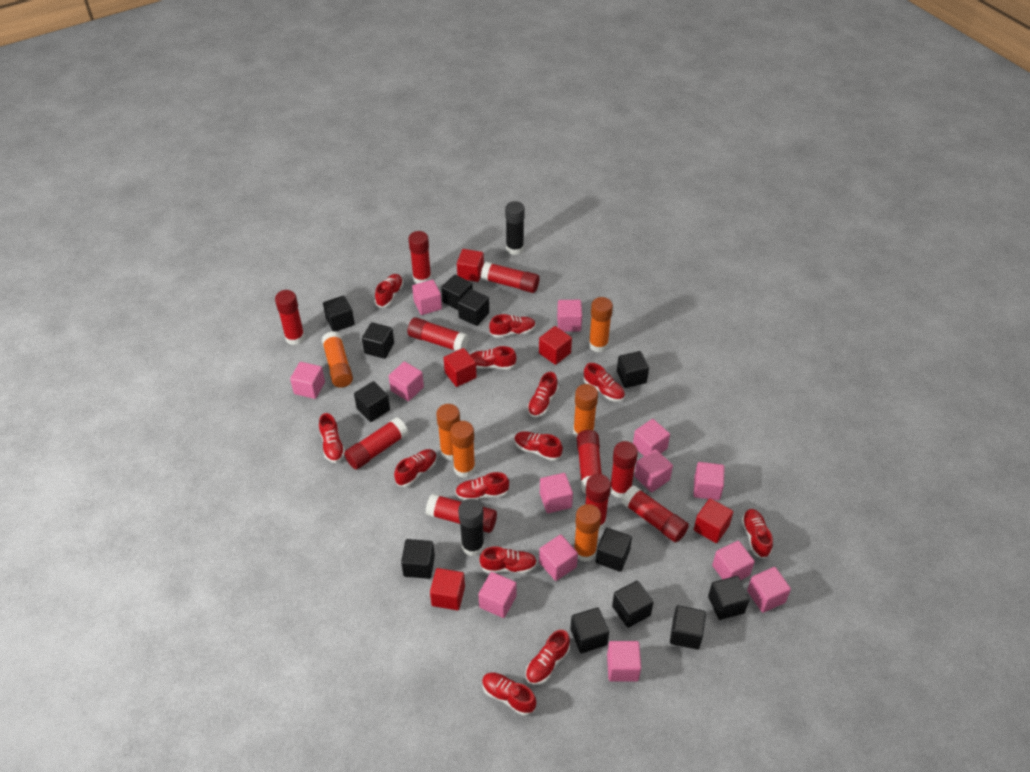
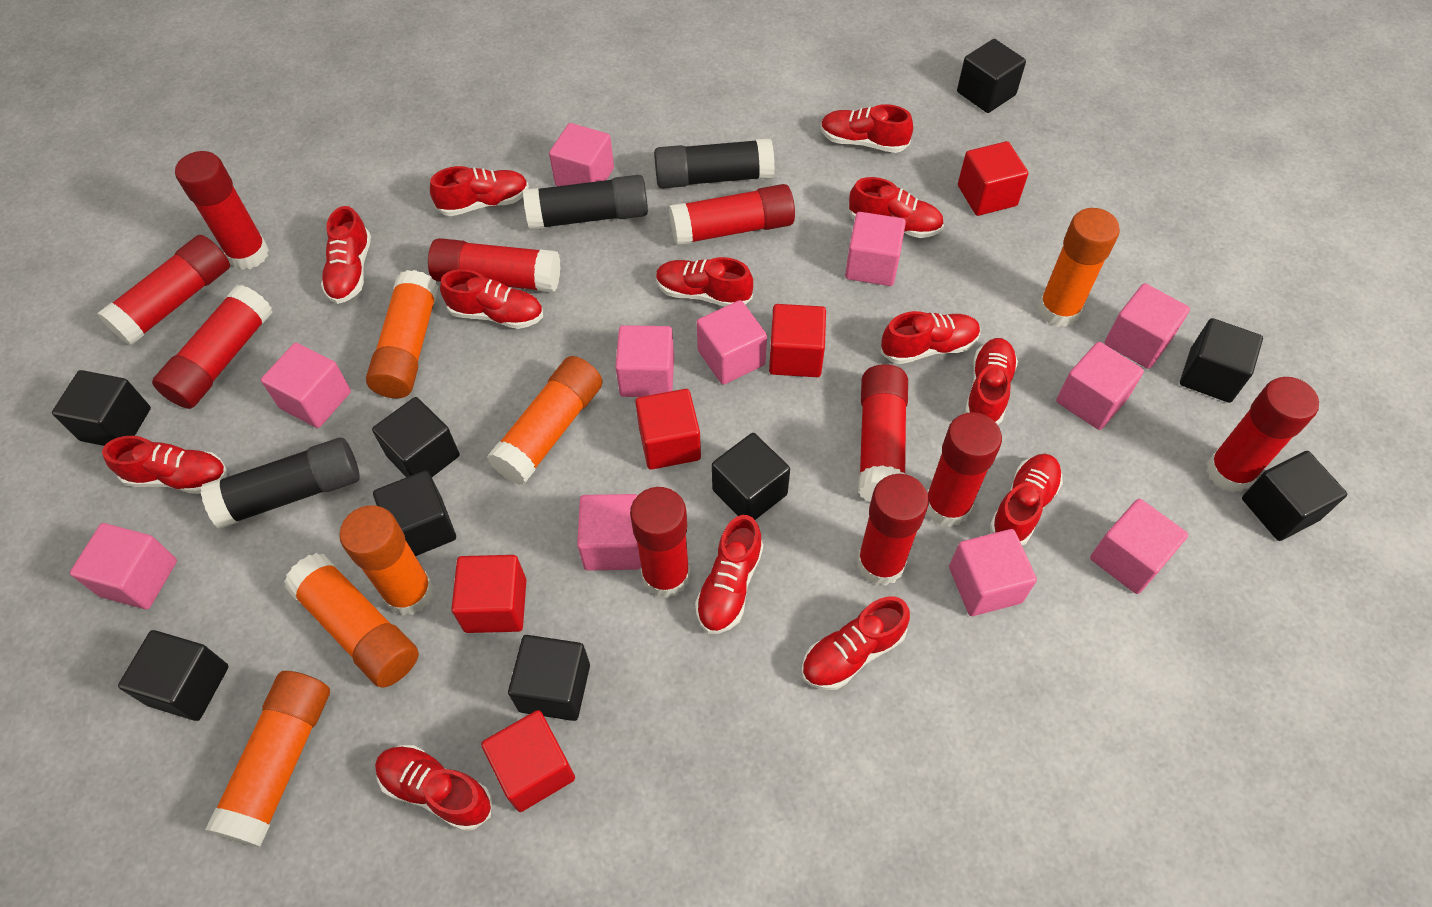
black cube: 12 -> 9
black glue stick: 2 -> 3
pink cube: 13 -> 11

